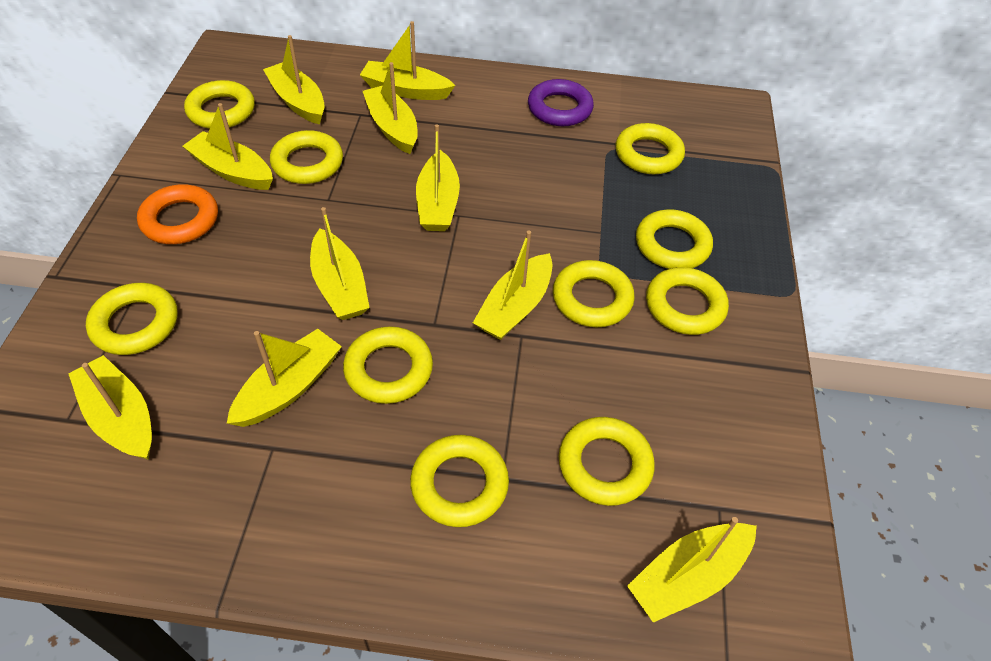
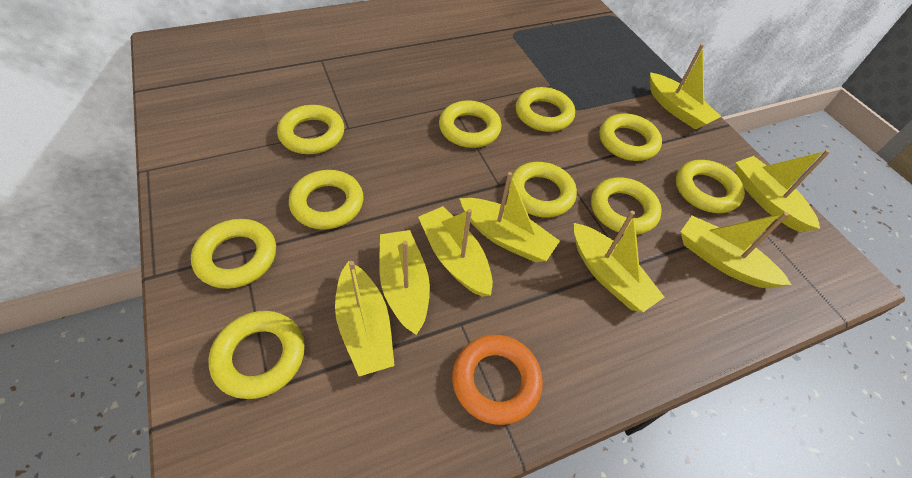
purple ring: 1 -> 0
yellow boat: 10 -> 8

